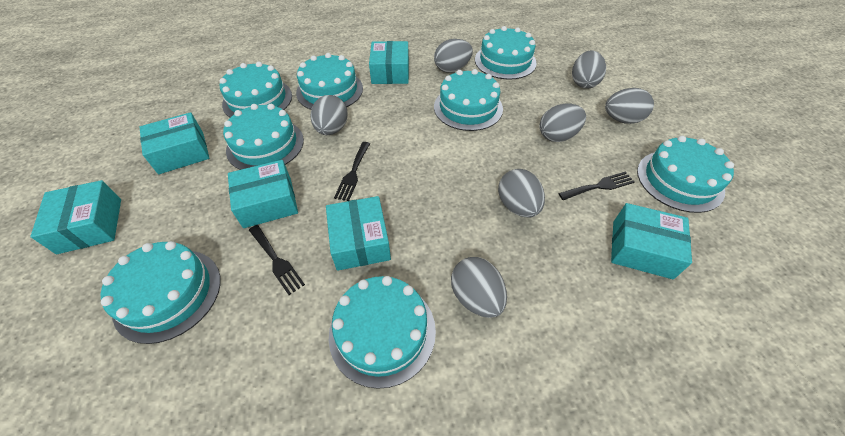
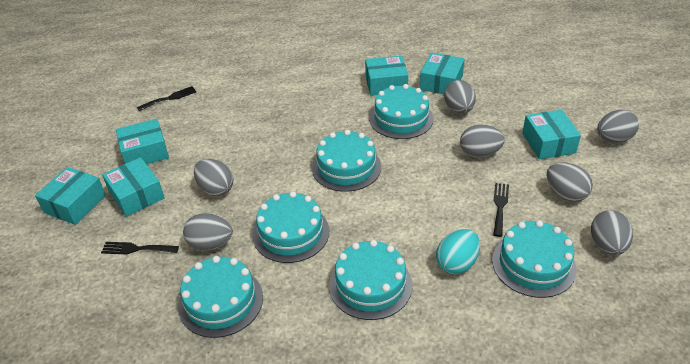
turquoise cake: 8 -> 6
turquoise egg: 0 -> 1

